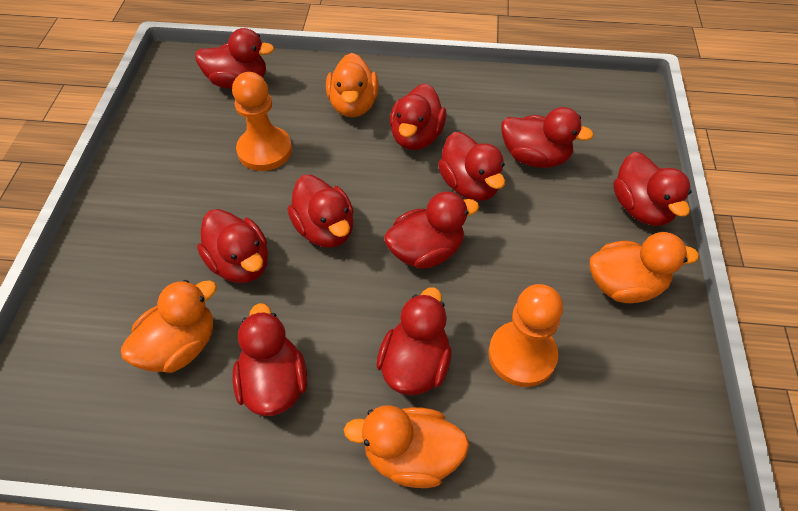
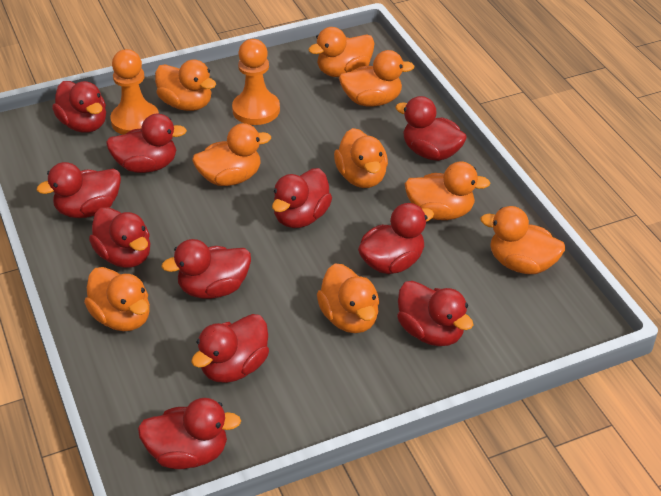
orange duck: 4 -> 9
red duck: 10 -> 11

